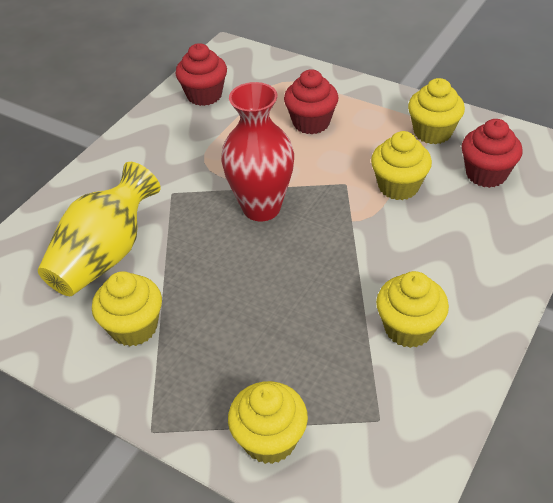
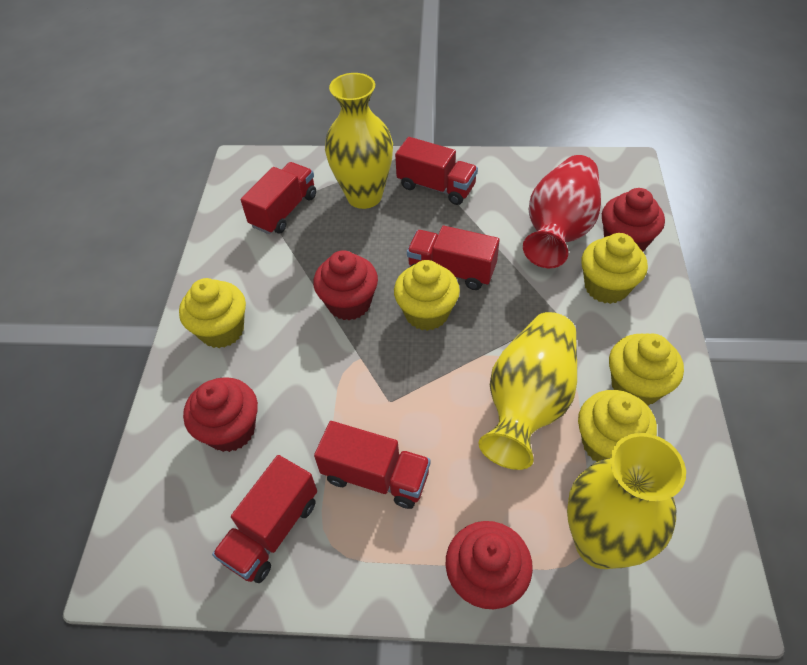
red cupcake: 3 -> 4
red truck: 0 -> 5
yellow vase: 1 -> 3

